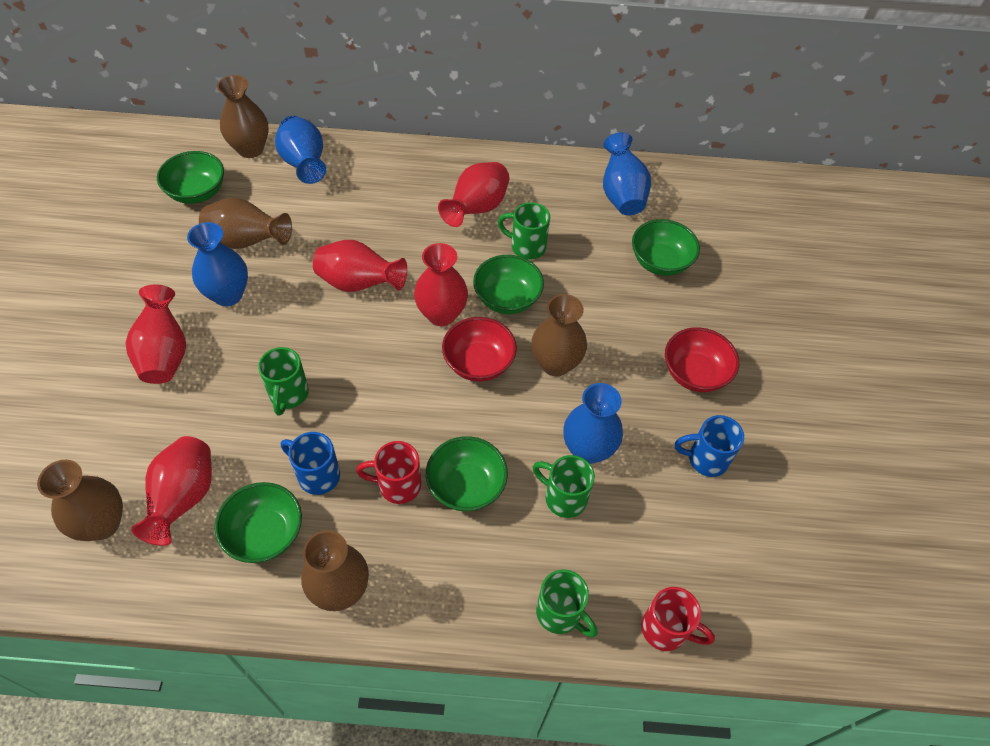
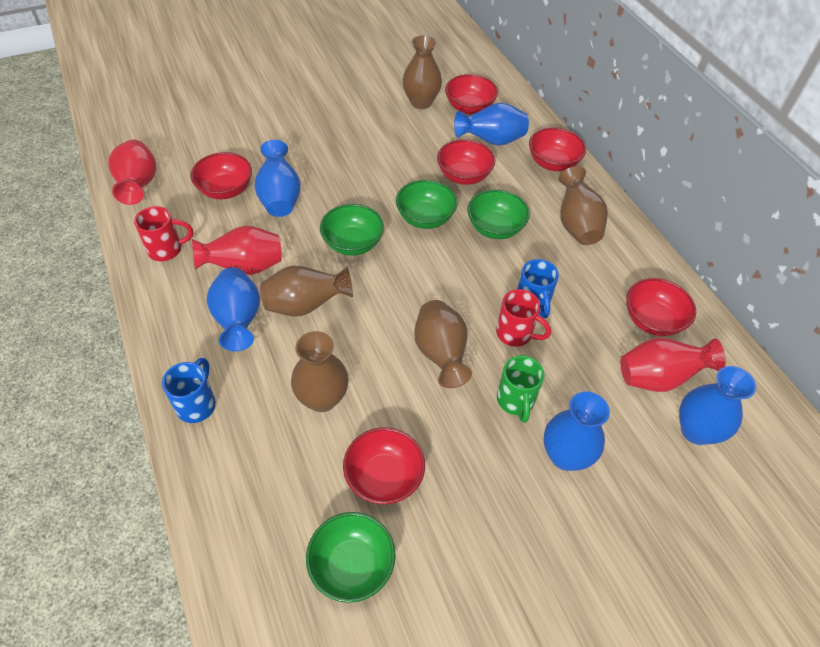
blue vase: 4 -> 5
green bowl: 5 -> 4
green mug: 4 -> 1
red bowl: 2 -> 6
red vase: 5 -> 3

